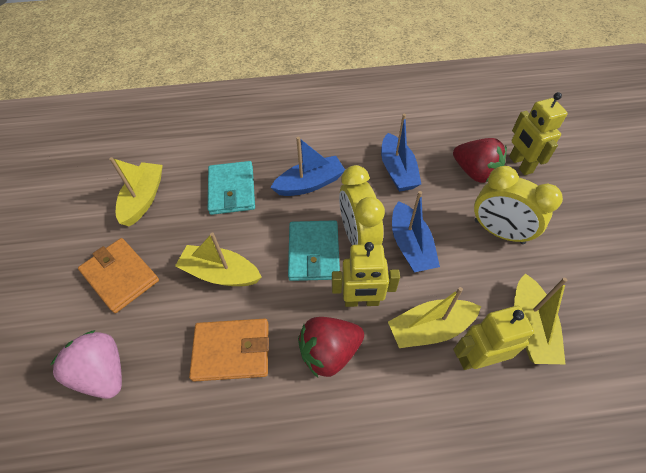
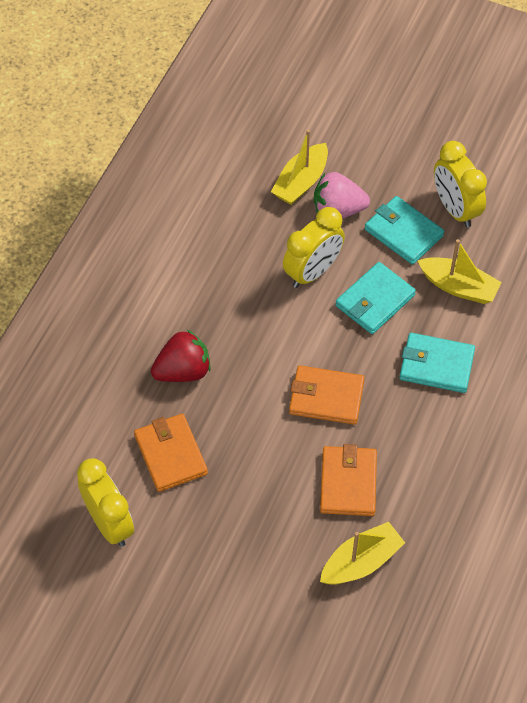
blue boat: 3 -> 0
orange wallet: 2 -> 3
red strawberry: 2 -> 1
turquoise wallet: 2 -> 3
yellow boat: 4 -> 3
yellow clock: 2 -> 3
yellow robot: 3 -> 0

